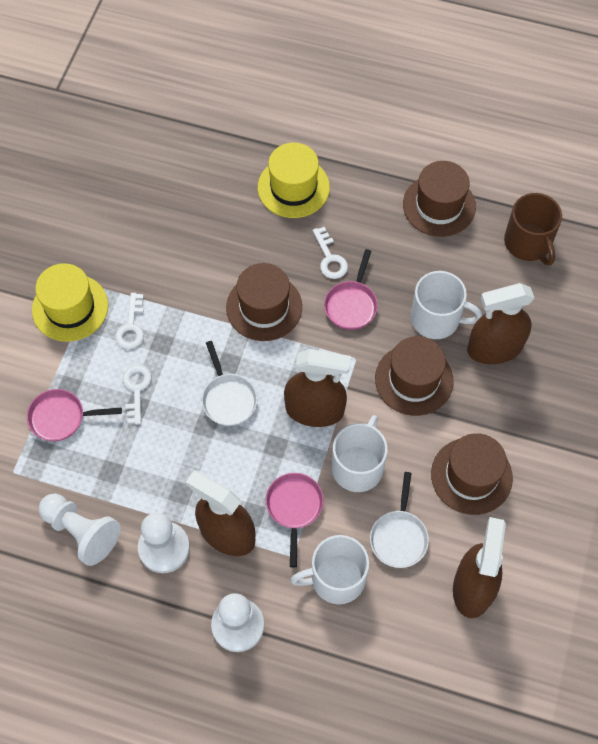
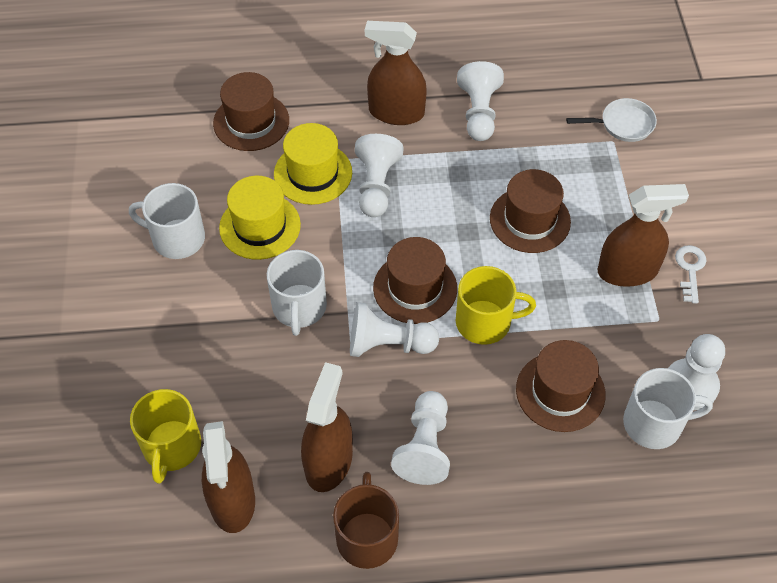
pink pan: 3 -> 0
white key: 3 -> 1
white pan: 2 -> 1
white pawn: 3 -> 5
yellow mug: 0 -> 2

